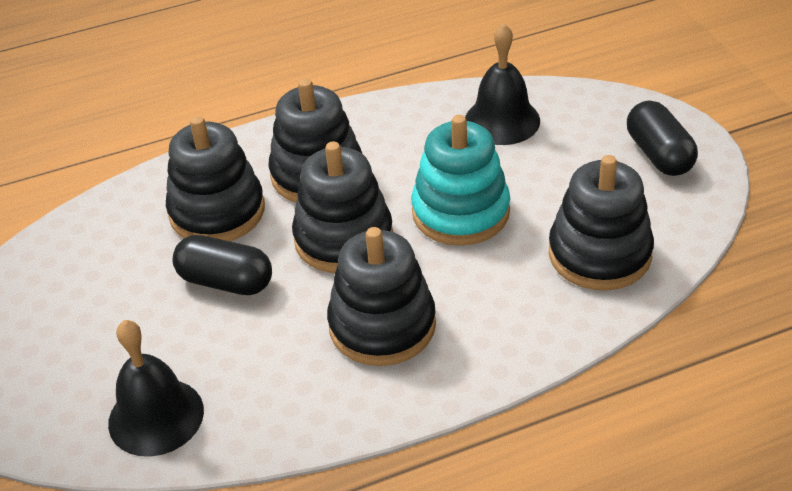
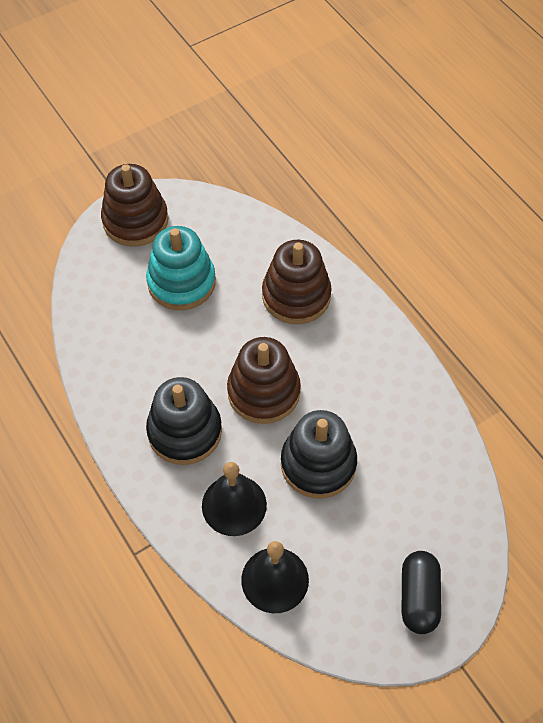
black capsule: 2 -> 1
black stacking toy: 5 -> 2
brown stacking toy: 0 -> 3

